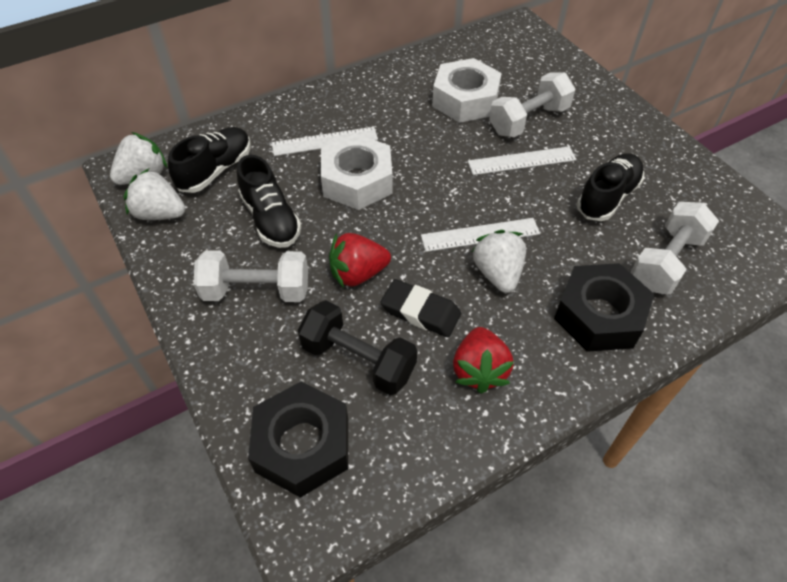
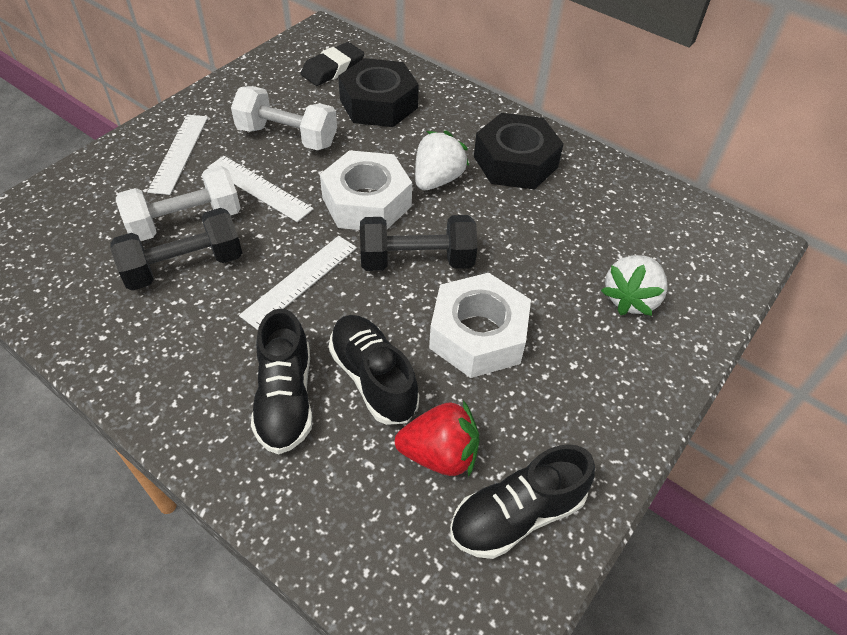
black dumbbell: 1 -> 2
red strawberry: 2 -> 1
white dumbbell: 3 -> 2
white strawberry: 3 -> 2

